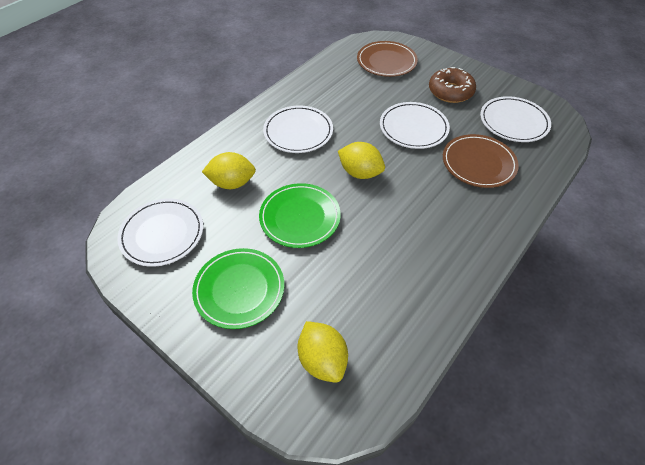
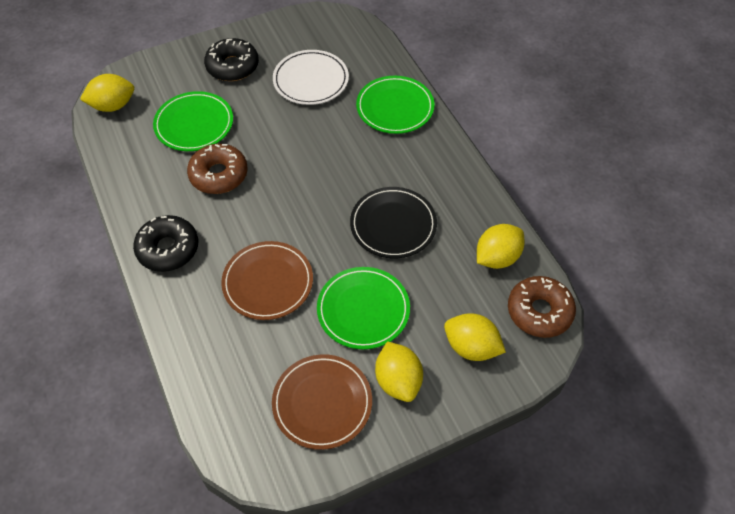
black donut: 0 -> 2
black plate: 0 -> 1
brown donut: 1 -> 2
green plate: 2 -> 3
white plate: 4 -> 1
yellow lemon: 3 -> 4

